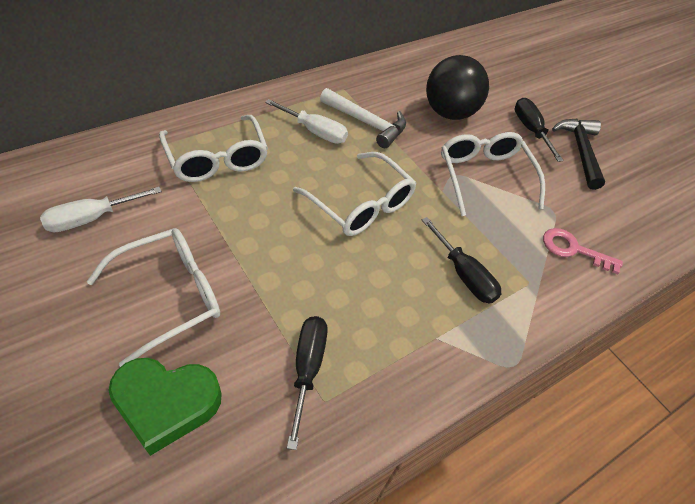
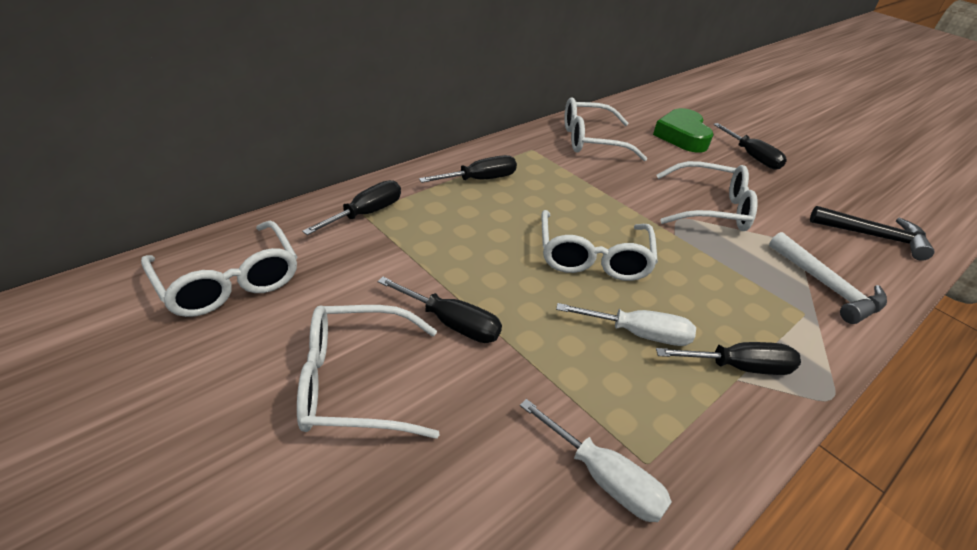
black ball: 1 -> 0
black screwdriver: 3 -> 5
pink key: 1 -> 0
white glasses: 4 -> 5

